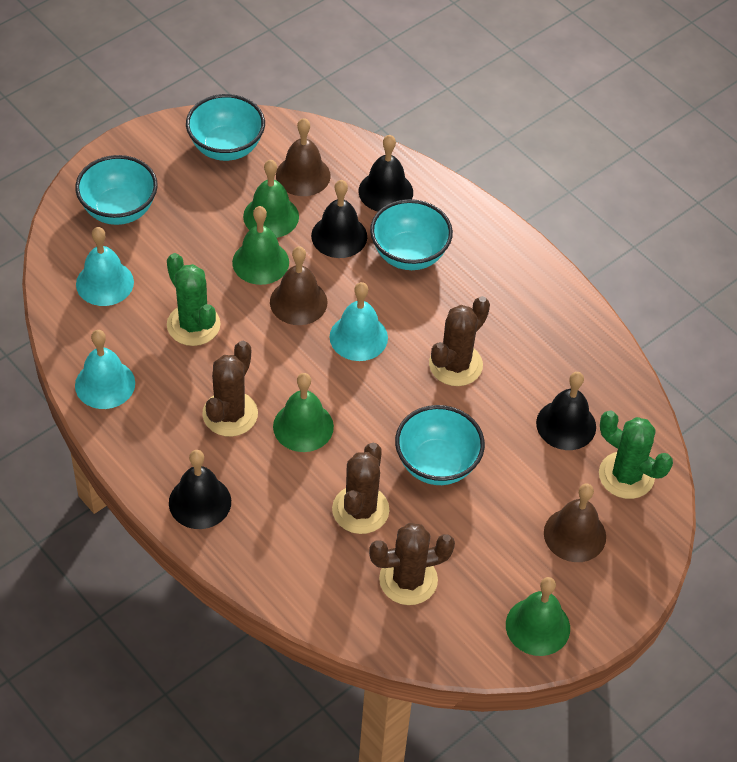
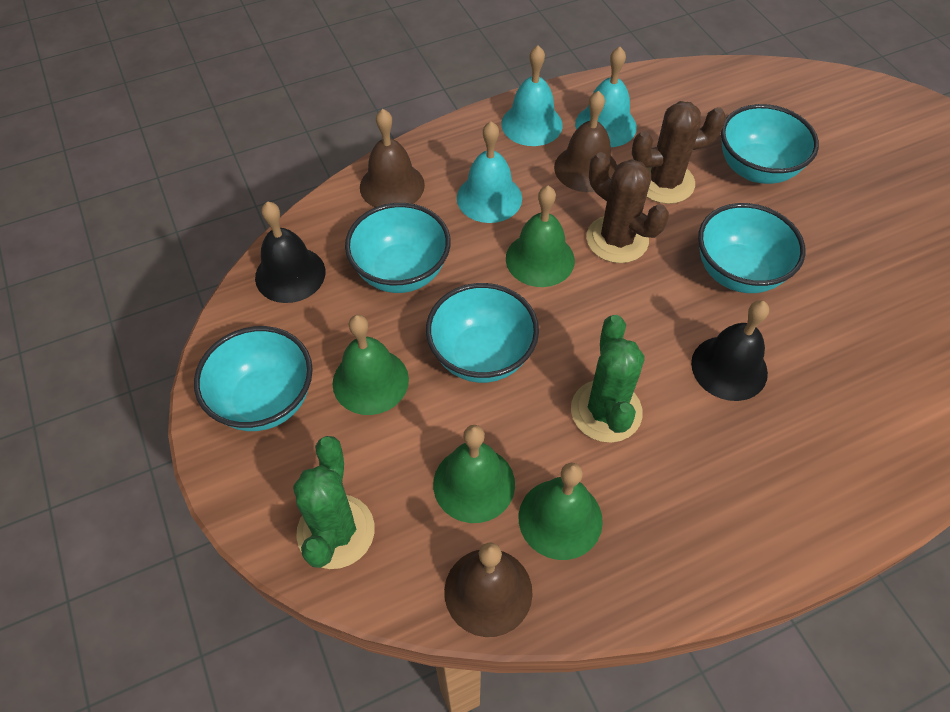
black bell: 4 -> 2
brown cactus: 4 -> 2
turquoise bowl: 4 -> 5

